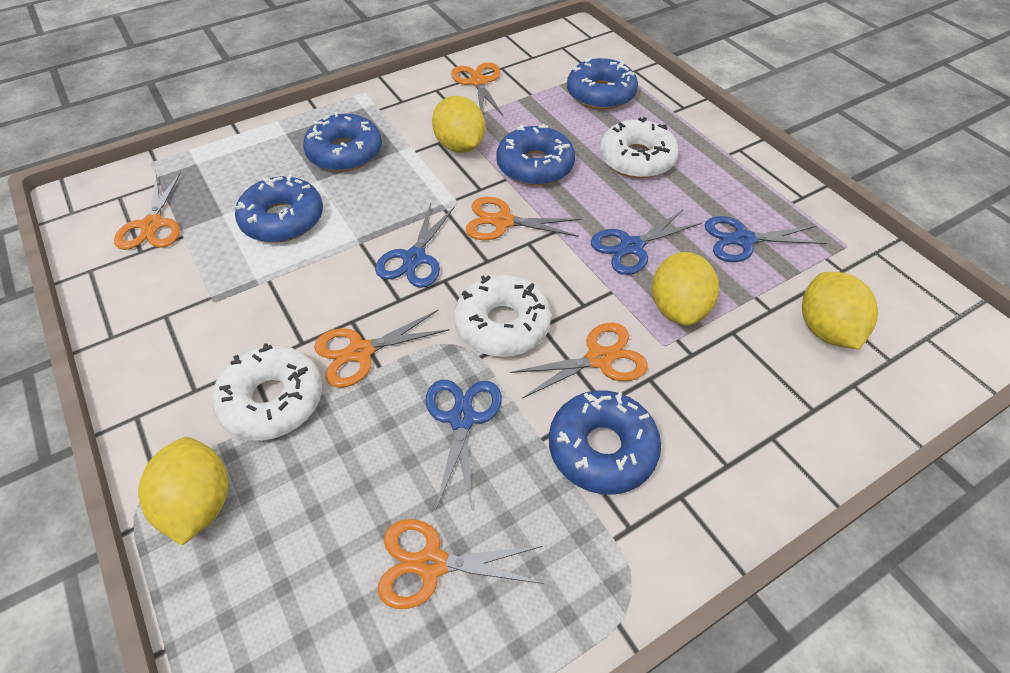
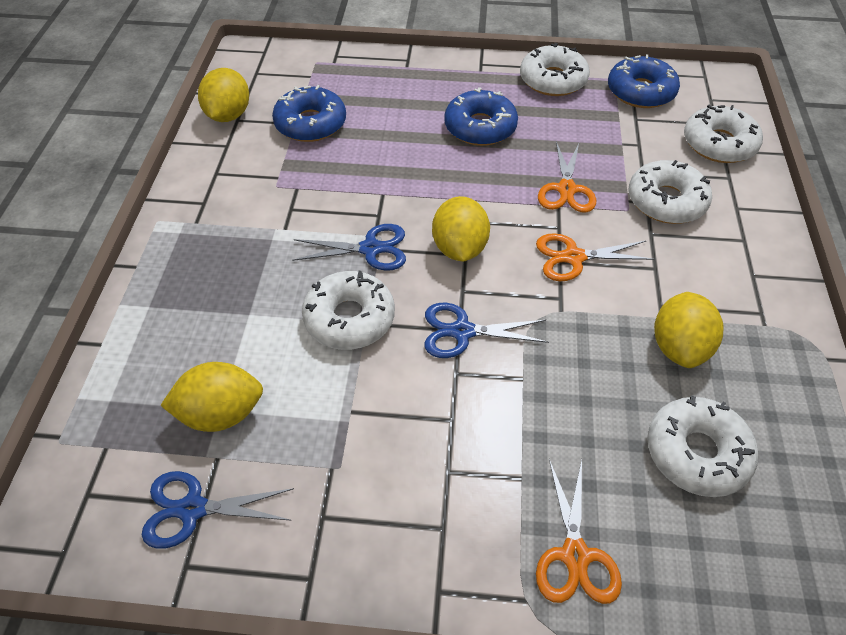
blue donut: 5 -> 3
blue scissors: 4 -> 3
orange scissors: 6 -> 3
white donut: 3 -> 5

